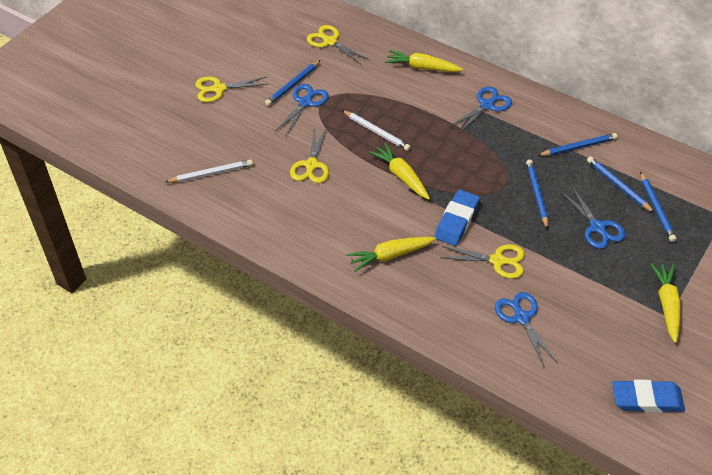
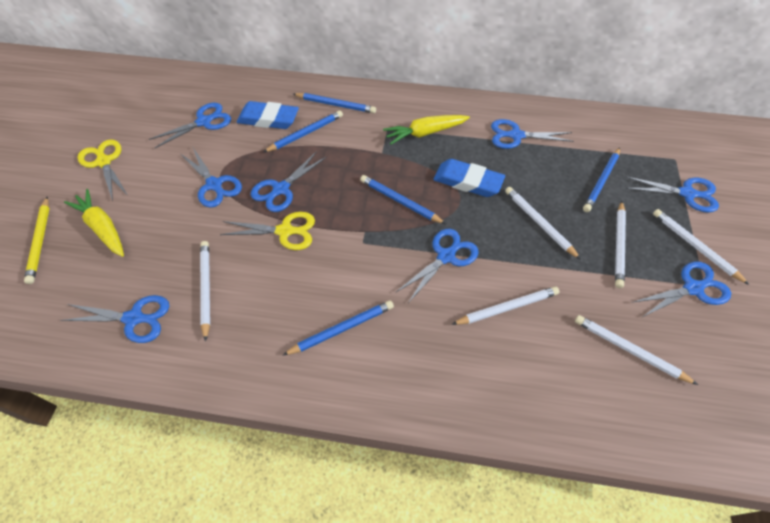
blue scissors: 4 -> 8
white pencil: 2 -> 6
yellow carrot: 4 -> 2
yellow pencil: 0 -> 1
yellow scissors: 4 -> 2

